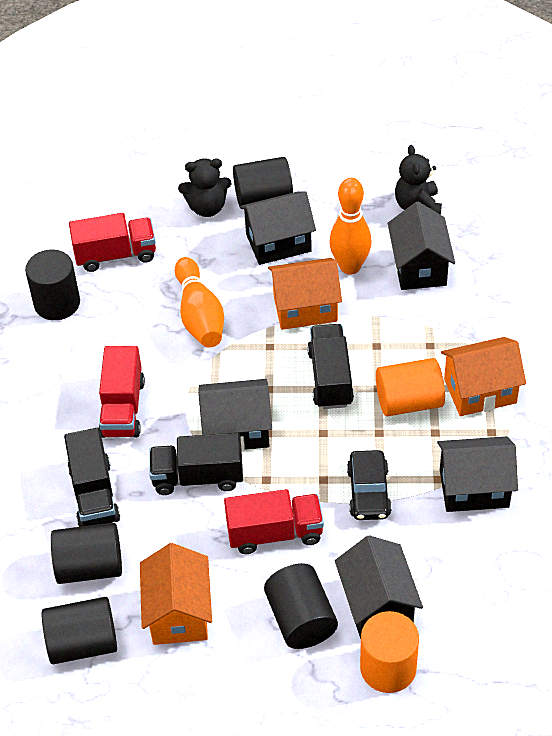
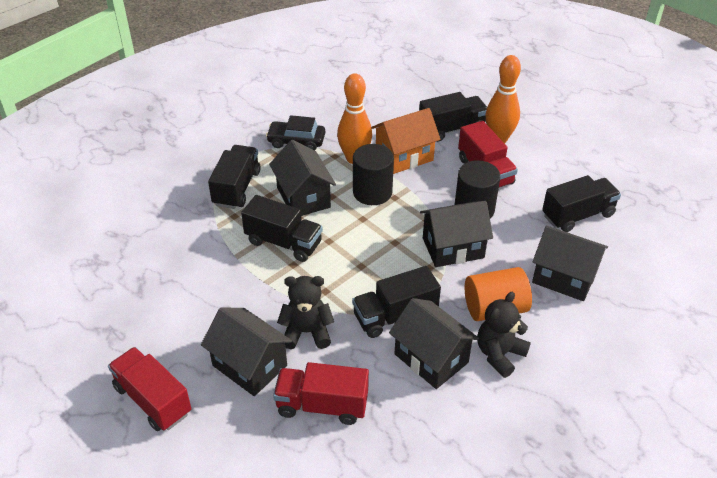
black cylinder: 5 -> 2
black truck: 3 -> 5
orange cylinder: 2 -> 1
orange house: 3 -> 1

